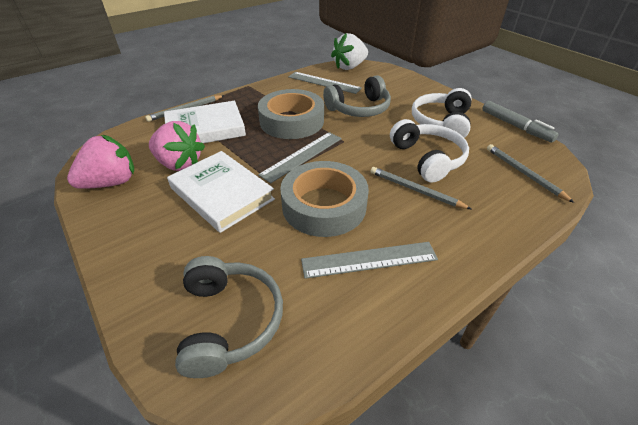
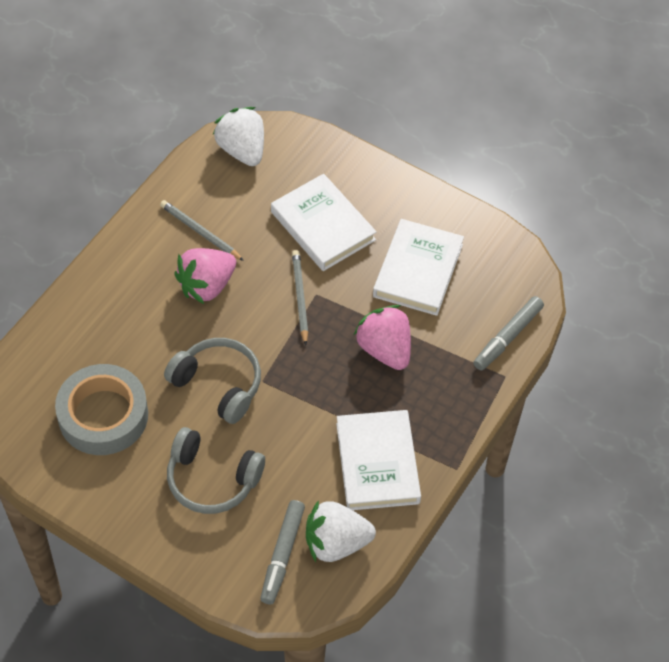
grey marker: 1 -> 2
grey pencil: 3 -> 2
grey ruler: 3 -> 0
grey tape: 2 -> 1
white book: 2 -> 3
white headphones: 2 -> 0
white strawberry: 1 -> 2

